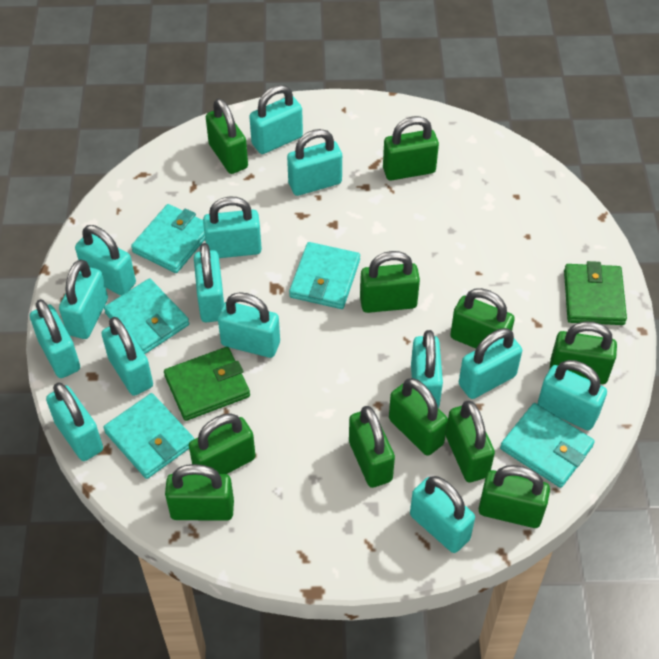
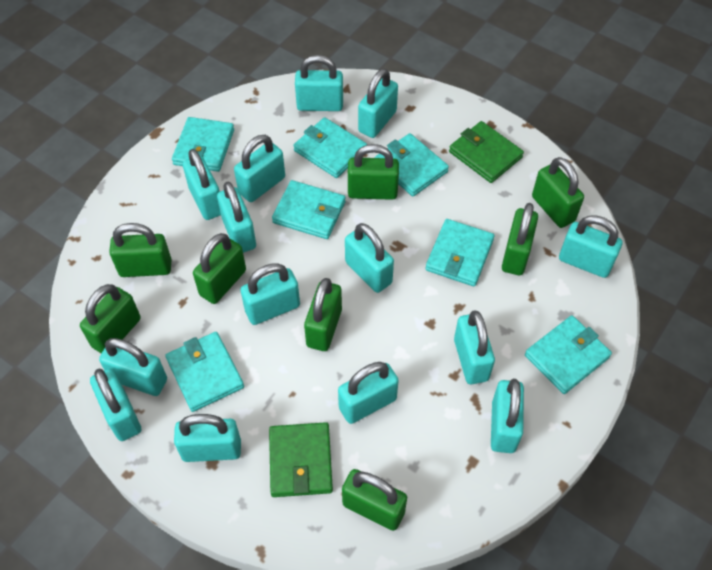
green padlock: 11 -> 8
turquoise wallet: 5 -> 7

